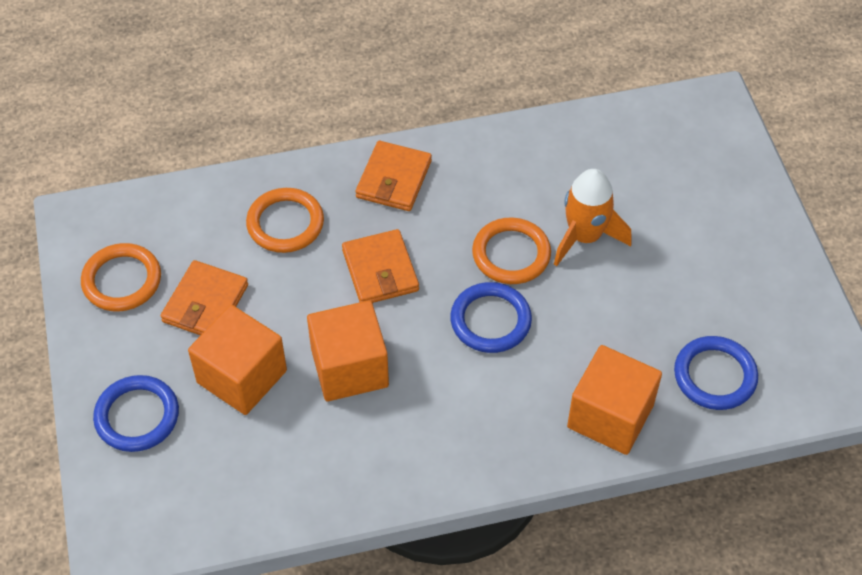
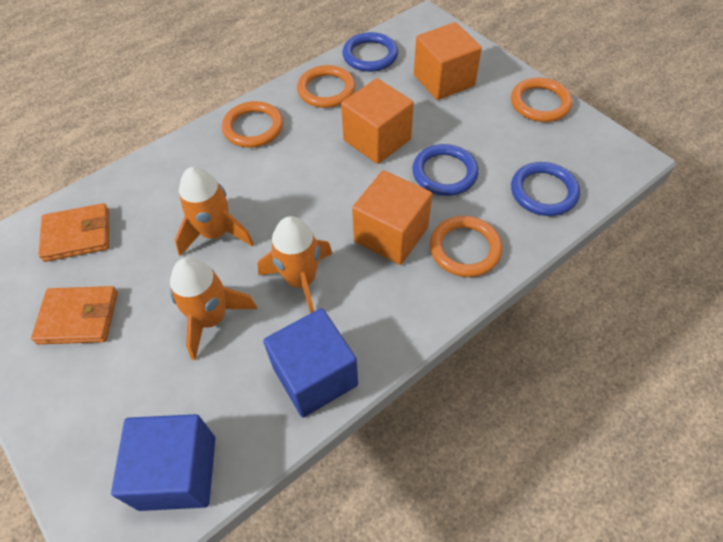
blue cube: 0 -> 2
orange ring: 3 -> 4
orange rocket: 1 -> 3
orange wallet: 3 -> 2

